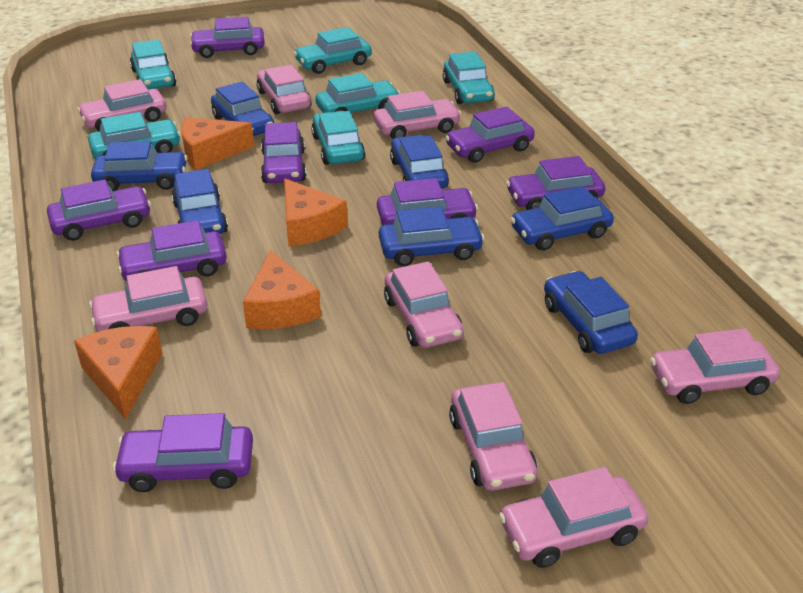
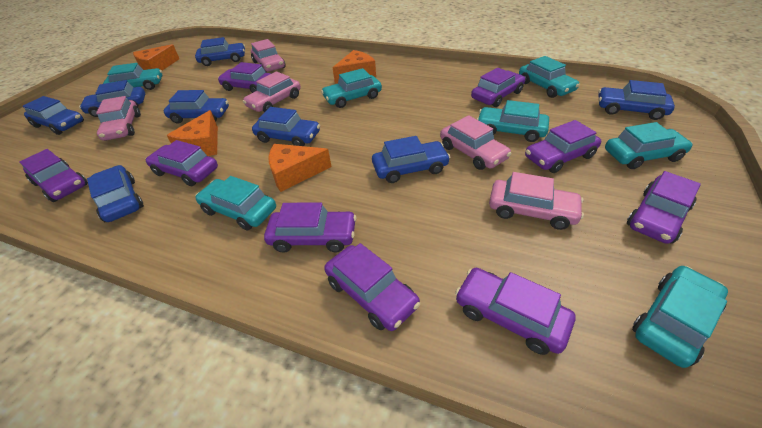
blue car: 7 -> 8
pink car: 8 -> 5
purple car: 8 -> 9
turquoise car: 6 -> 7

